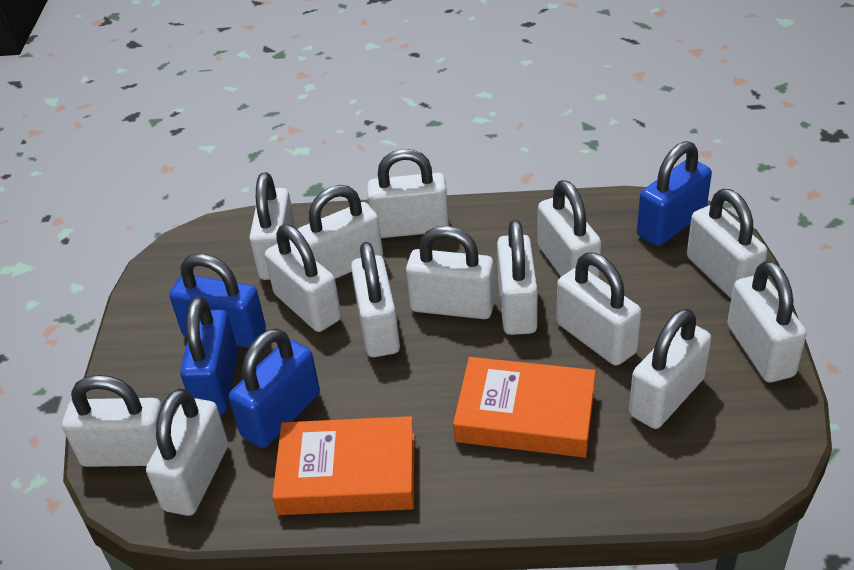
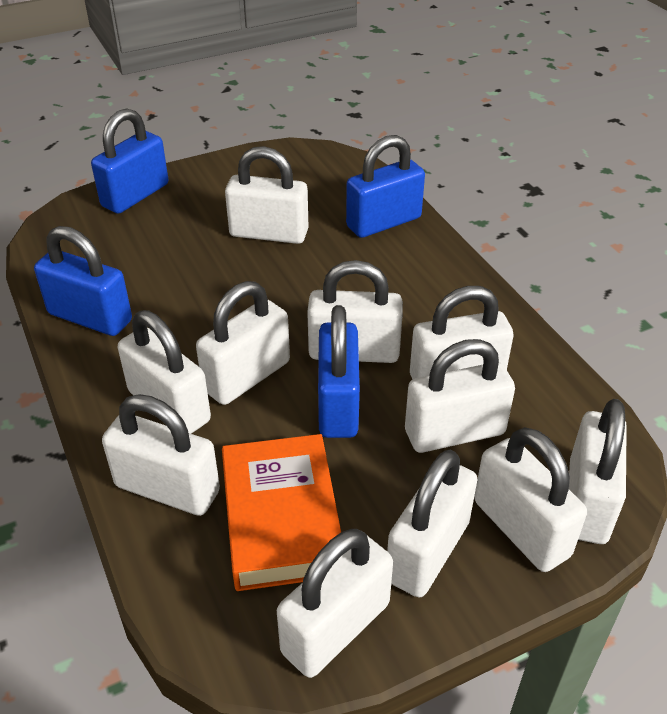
orange book: 2 -> 1
white padlock: 14 -> 11

